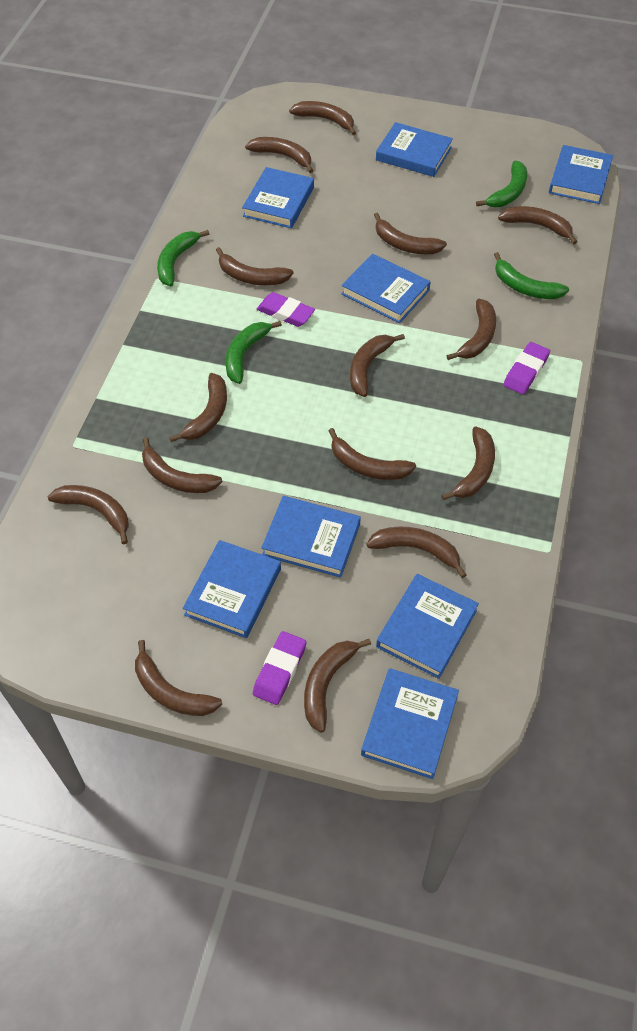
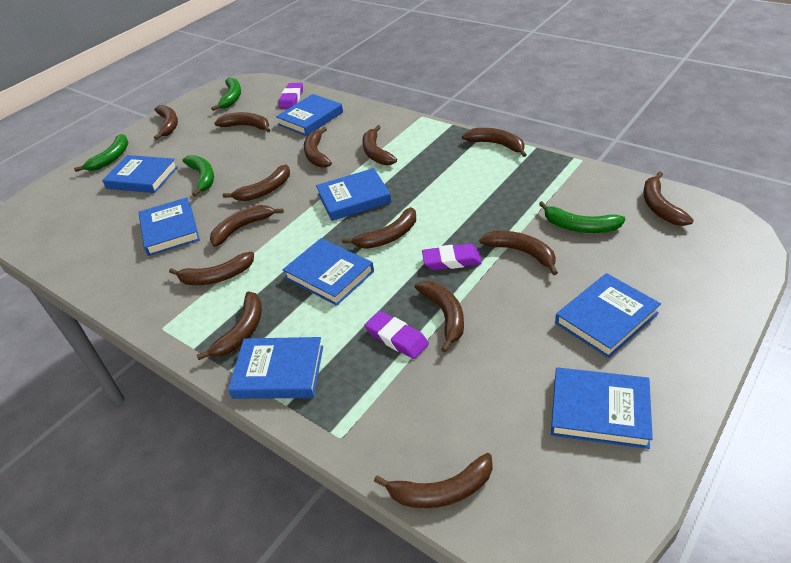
brown banana: 15 -> 14

